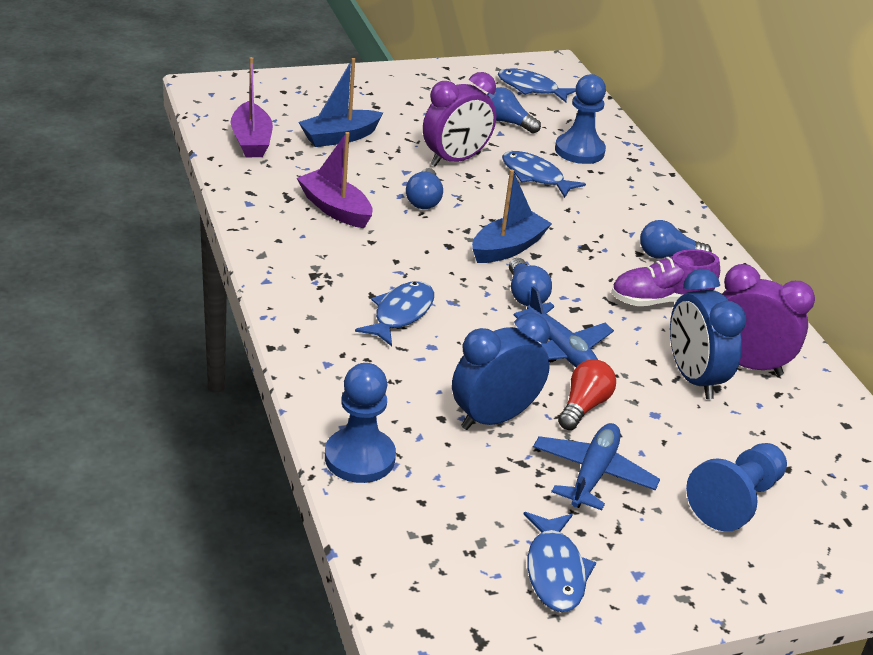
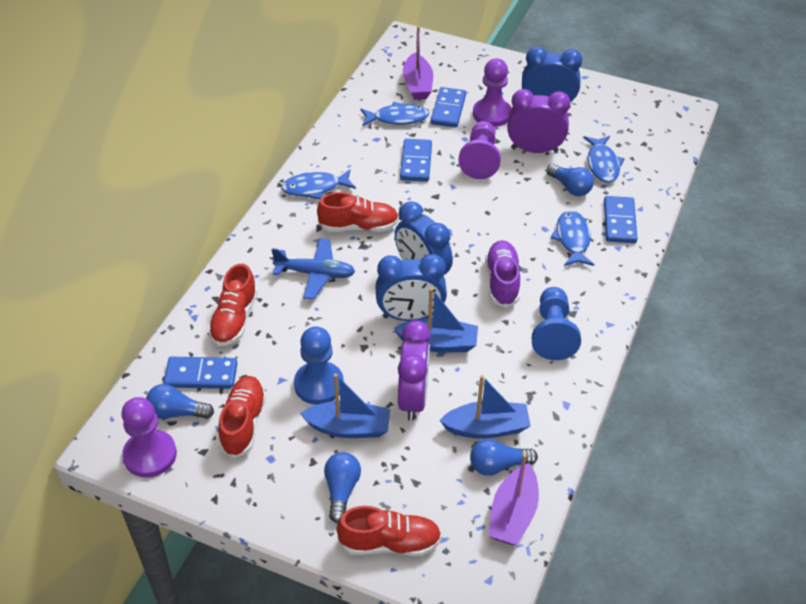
blue boat: 2 -> 3
blue clock: 2 -> 3
blue domino: 0 -> 4
blue pawn: 3 -> 2
blue plane: 2 -> 1
purple pawn: 0 -> 3
red light bulb: 1 -> 0
red shoe: 0 -> 4

